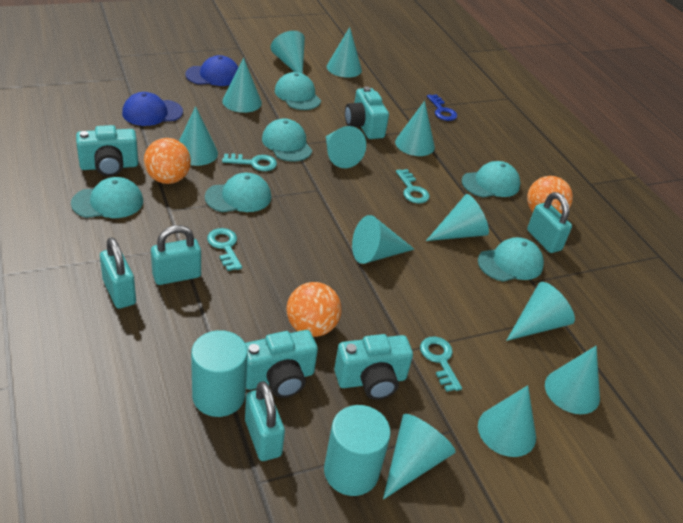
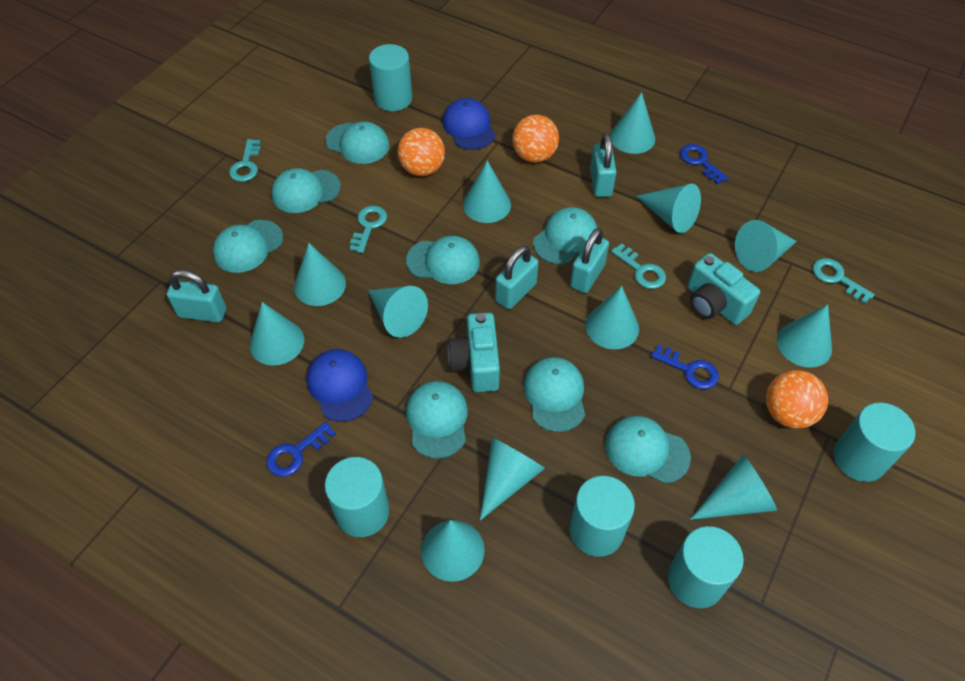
blue key: 1 -> 3
turquoise camera: 4 -> 2
turquoise cap: 6 -> 8
turquoise cylinder: 2 -> 5

